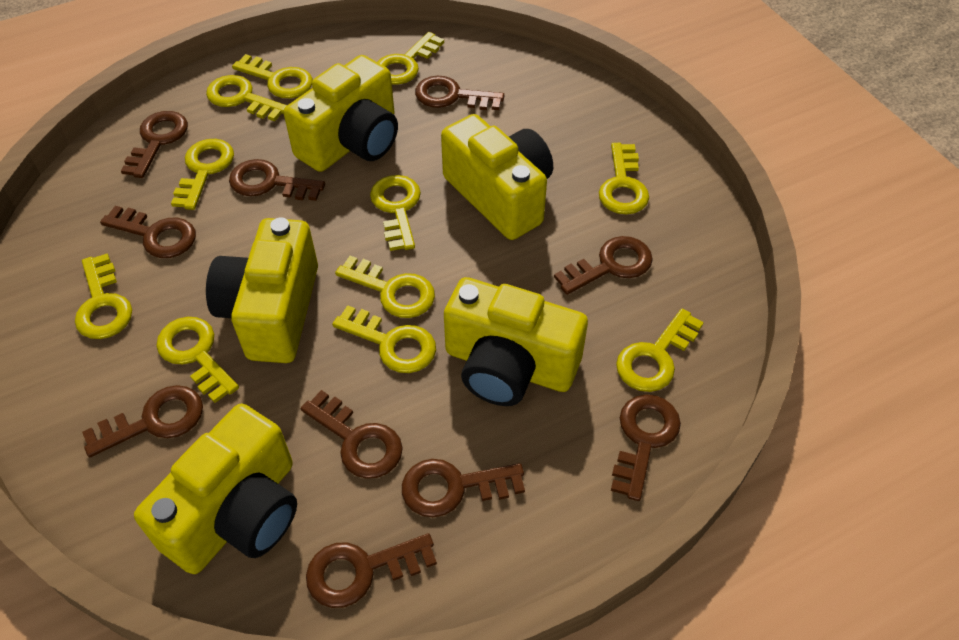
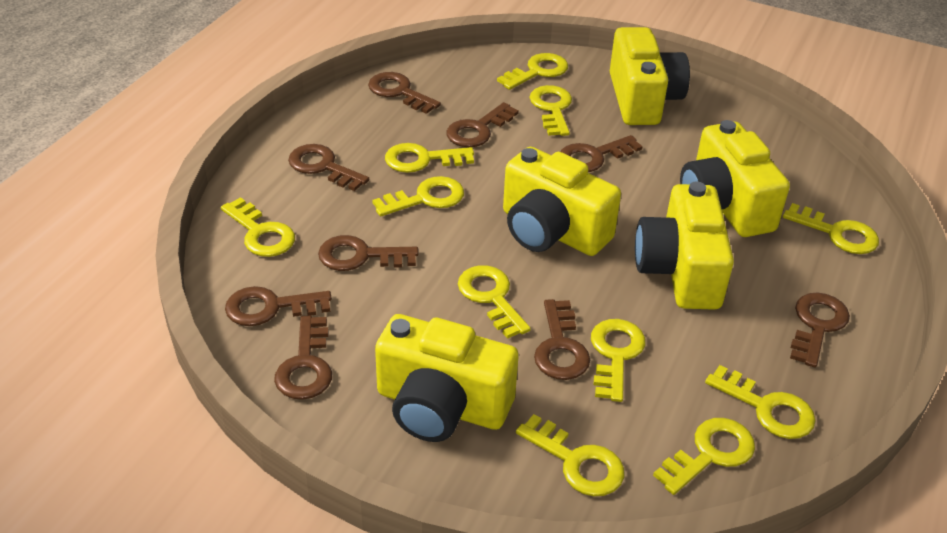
brown key: 10 -> 9

